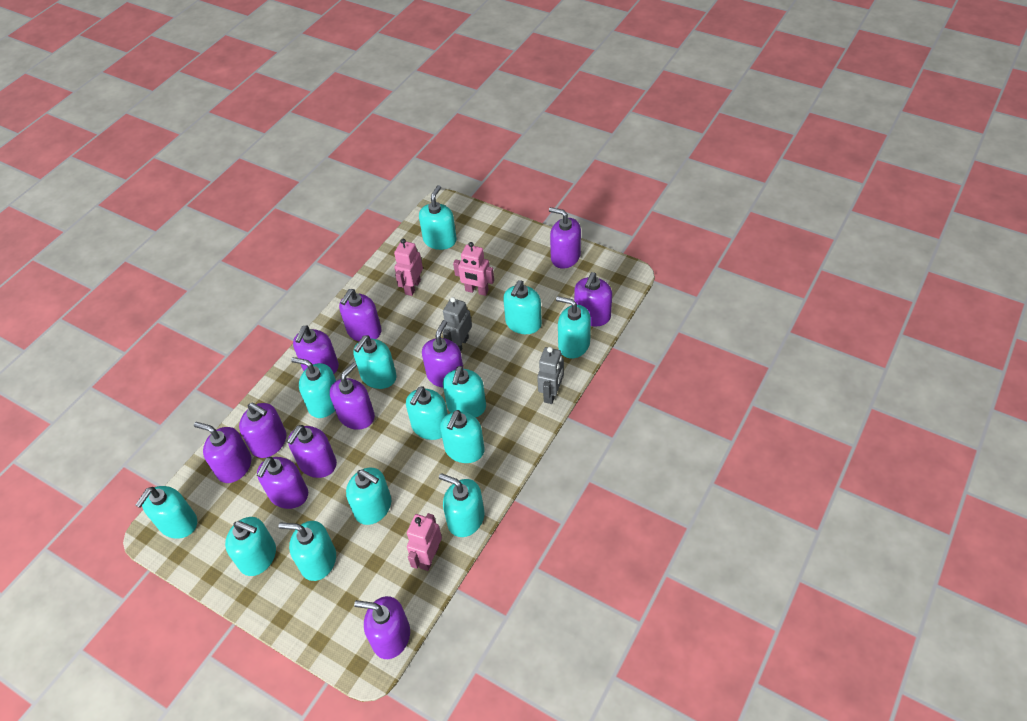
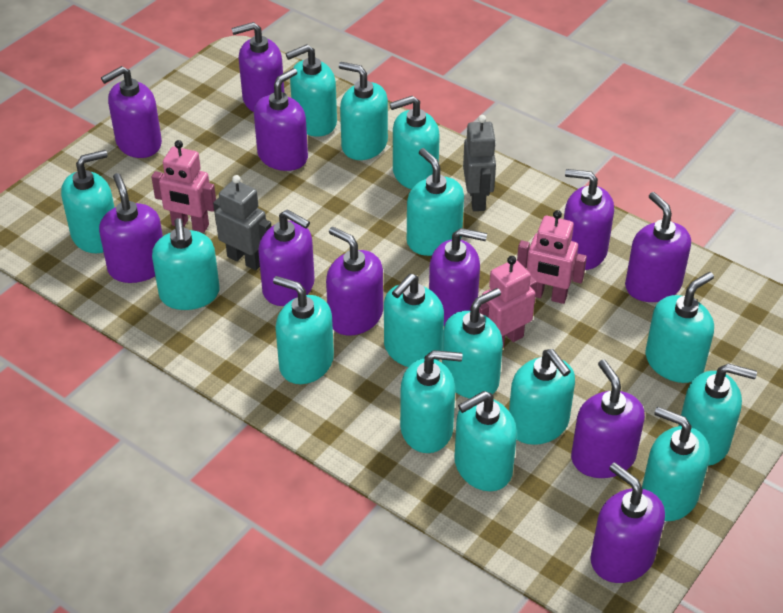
turquoise soap dispenser: 13 -> 15

